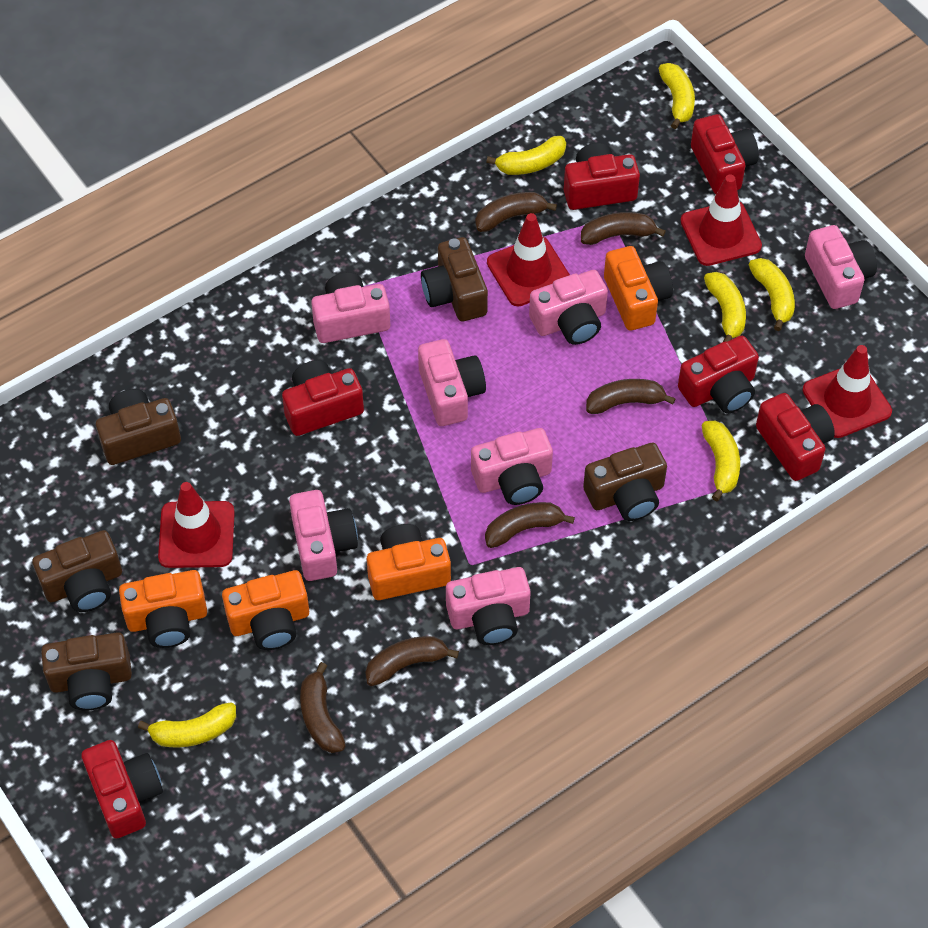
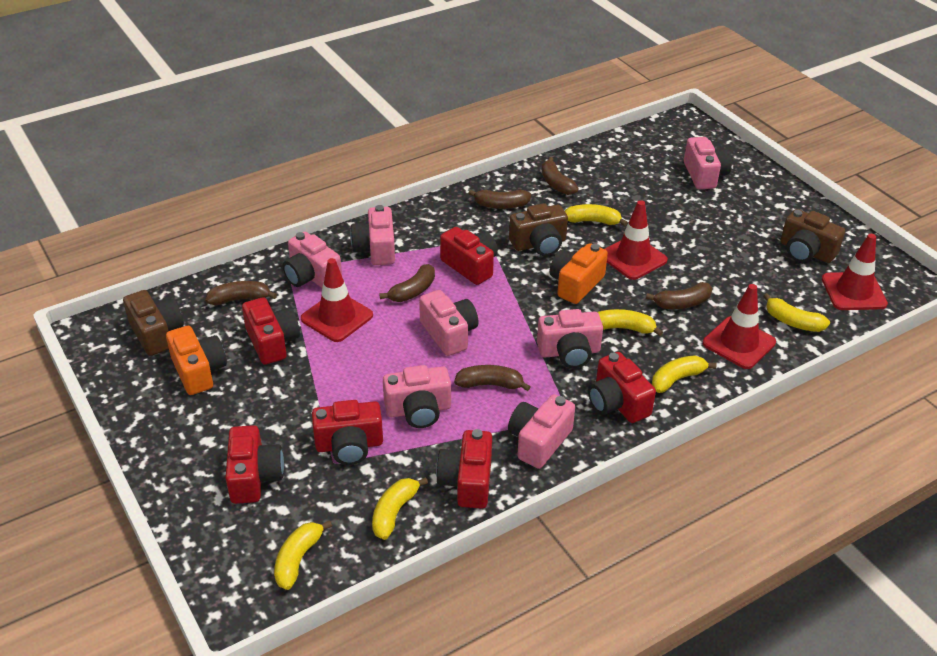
brown camera: 5 -> 3
orange camera: 4 -> 2

